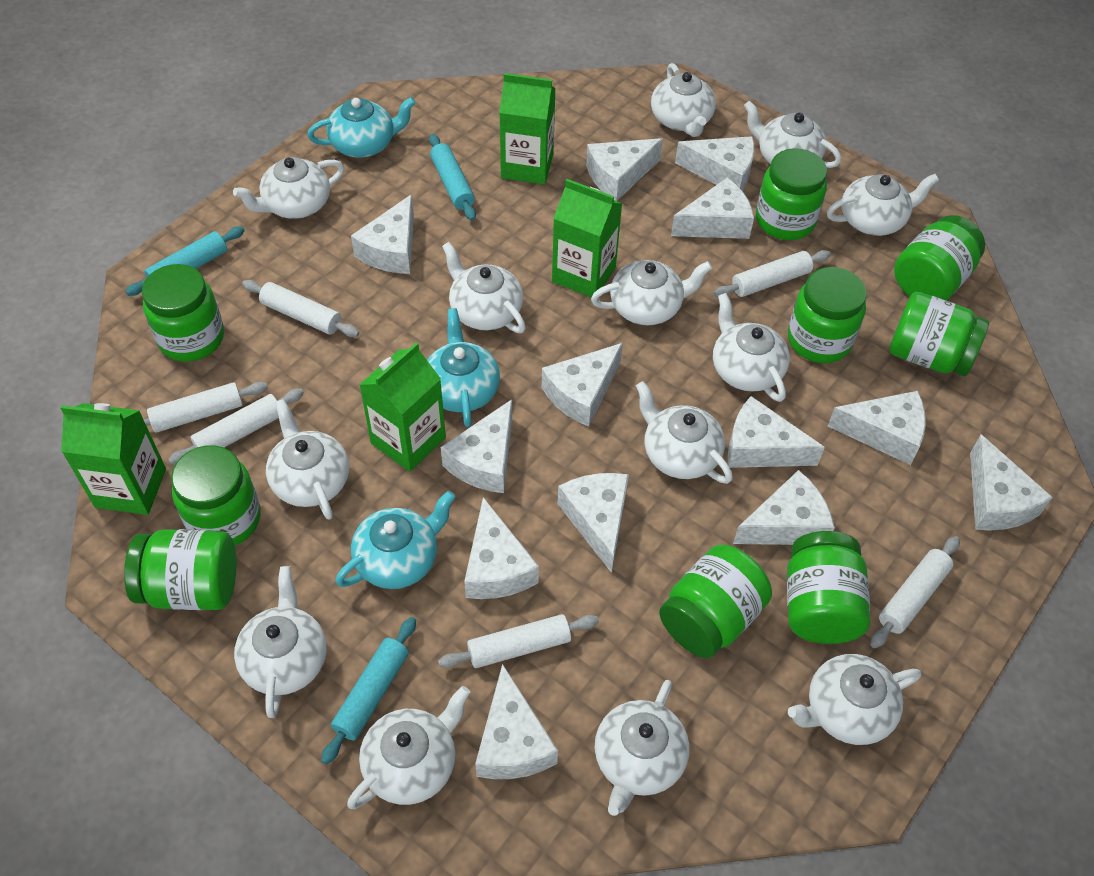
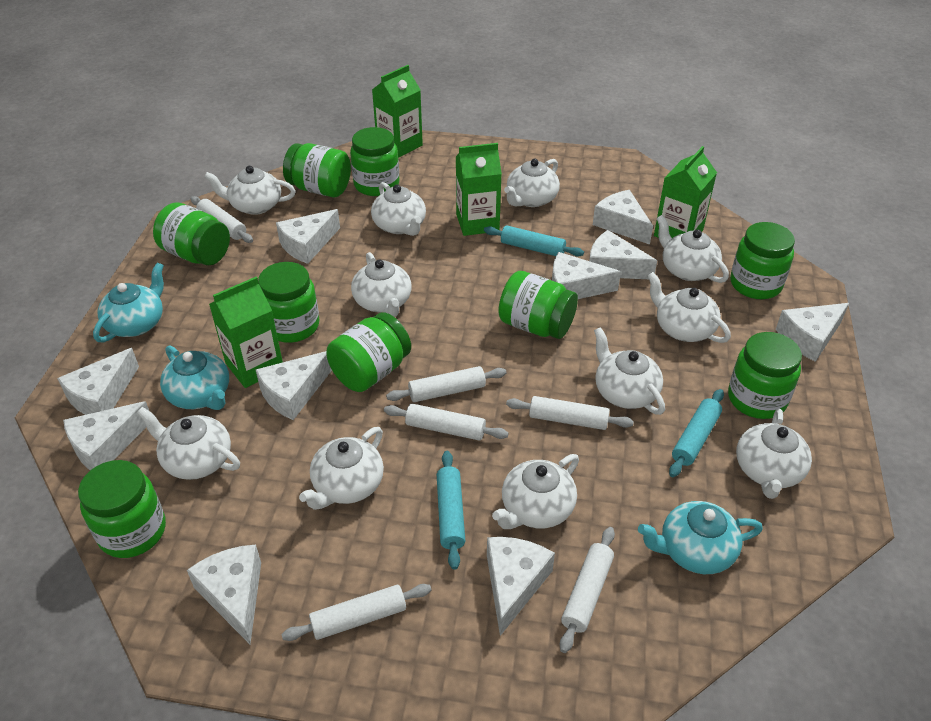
white cheese: 13 -> 10
white teapot: 13 -> 11

